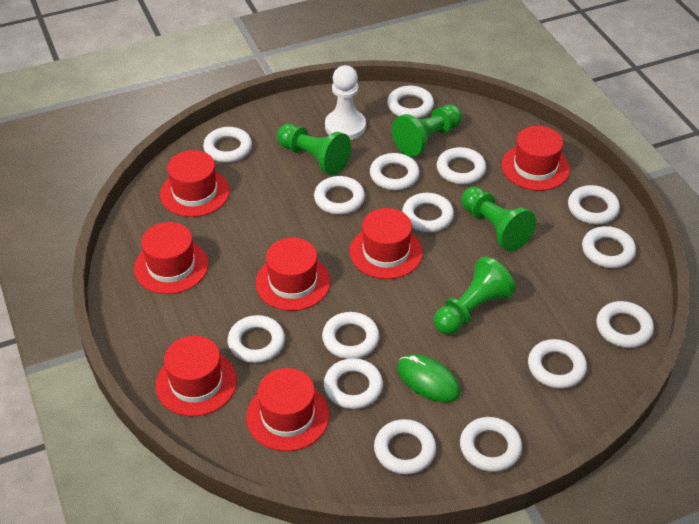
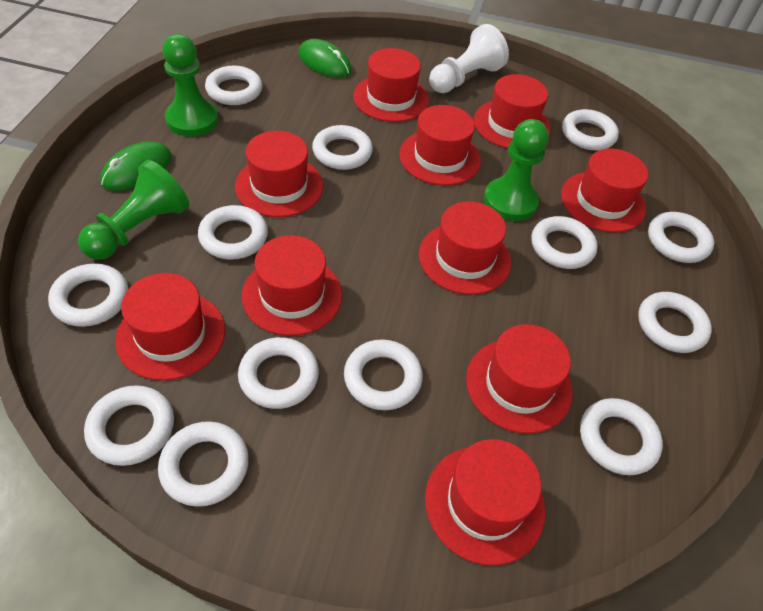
green mouse: 1 -> 2
green pawn: 4 -> 3
red hat: 7 -> 10
white ring: 15 -> 13

